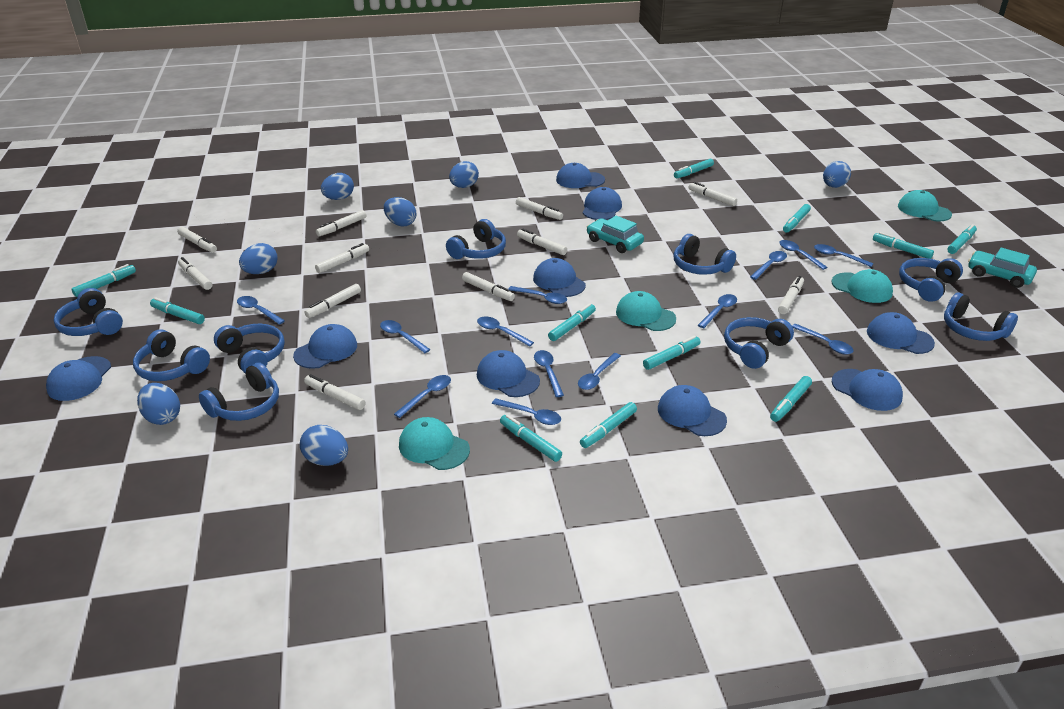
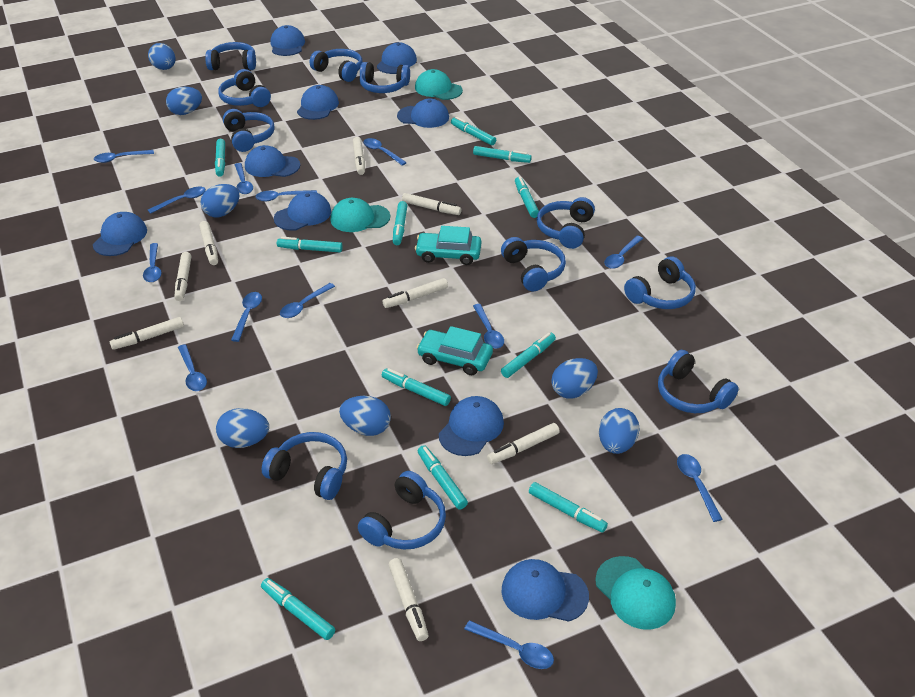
blue headphones: 9 -> 11
turquoise cap: 4 -> 3
white marker: 11 -> 8

